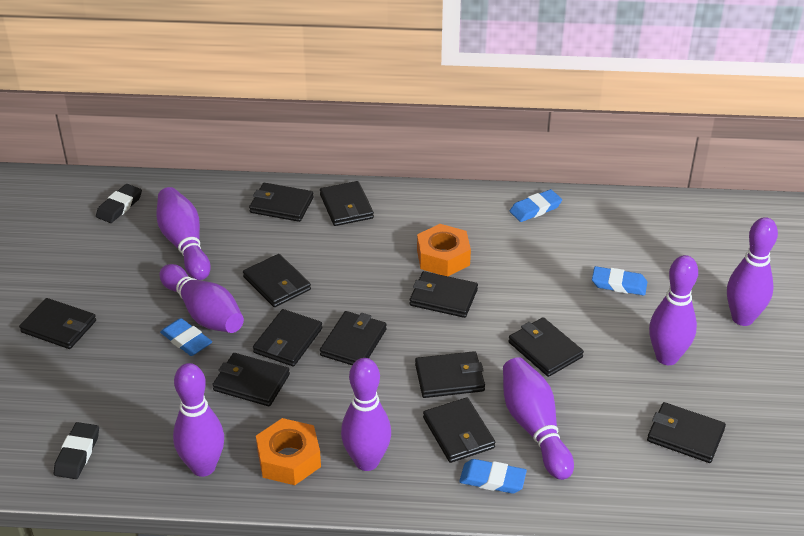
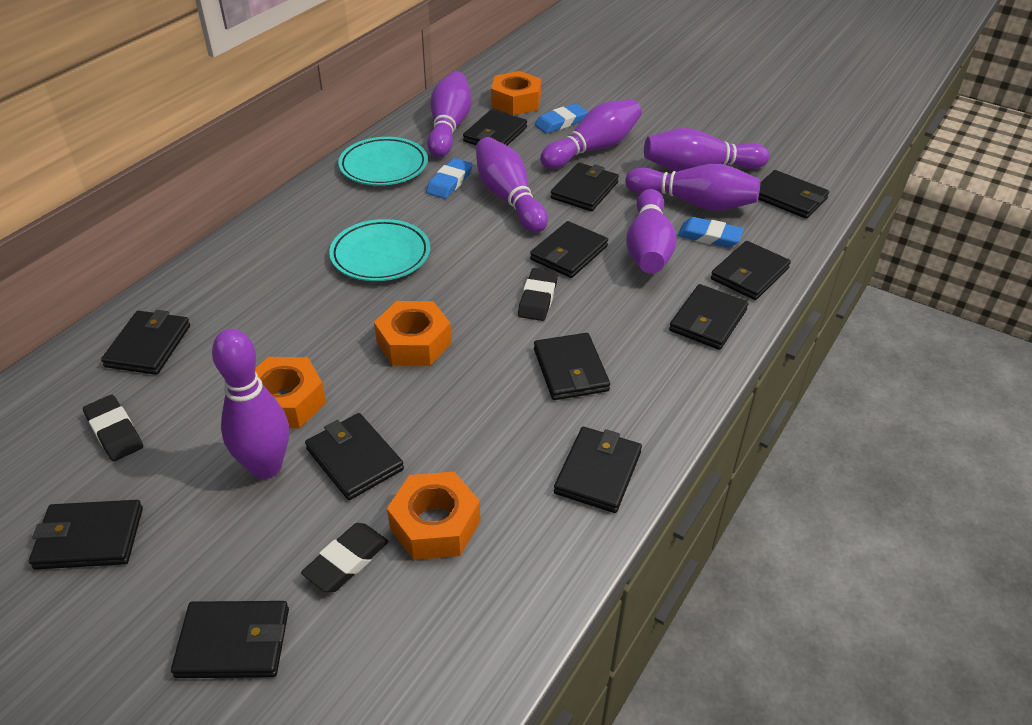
black eraser: 2 -> 3
blue eraser: 4 -> 3
orange nut: 2 -> 4
turquoise plate: 0 -> 2

